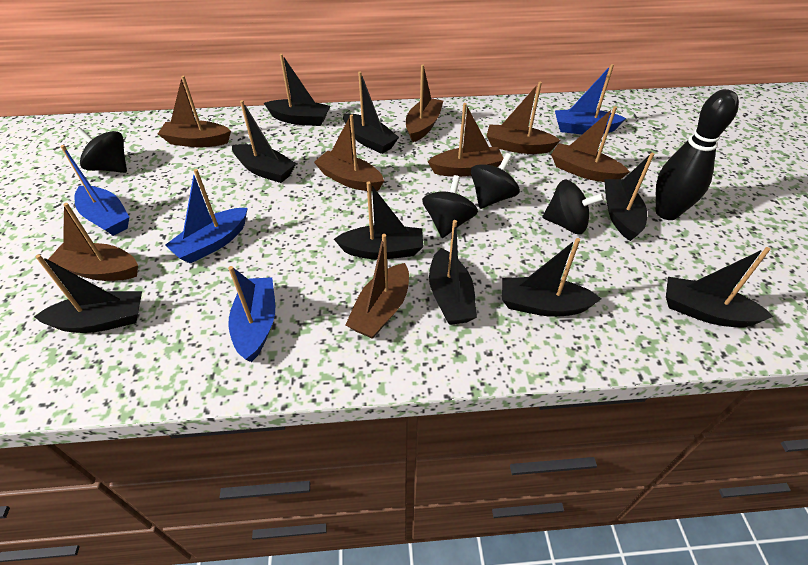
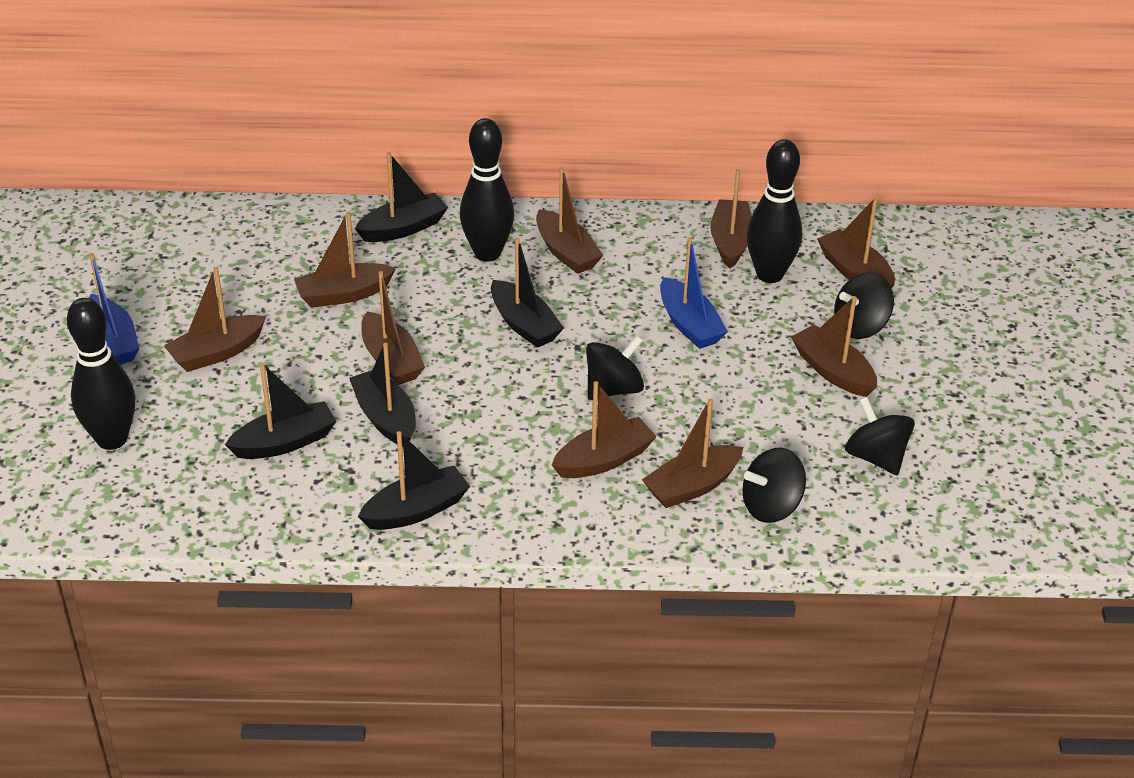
black boat: 9 -> 5
black bowling pin: 1 -> 3
blue boat: 4 -> 2
brown boat: 8 -> 9

